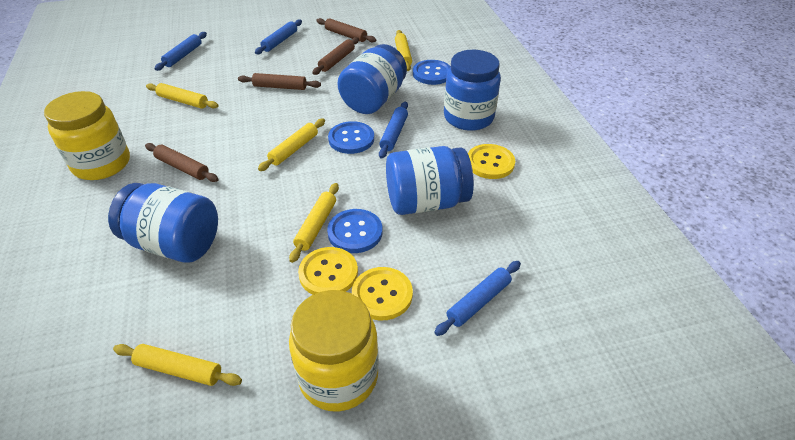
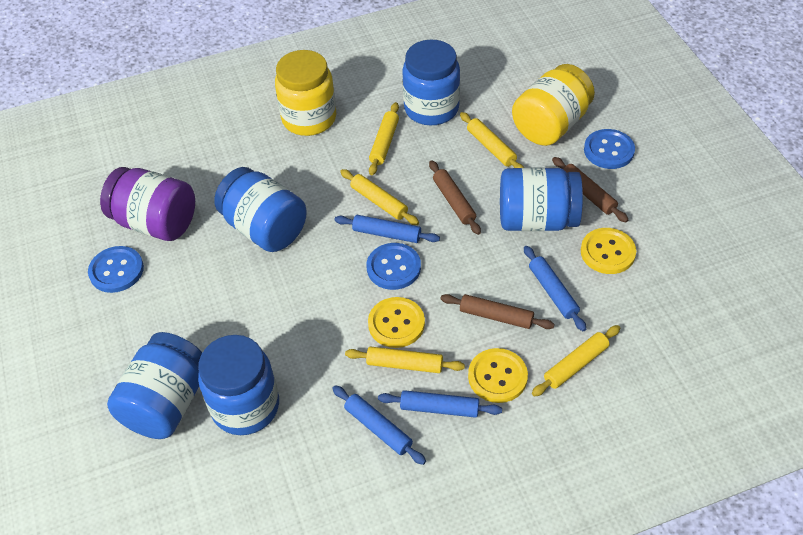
blue jar: 4 -> 5
brown rolling pin: 4 -> 3
purple jar: 0 -> 1

